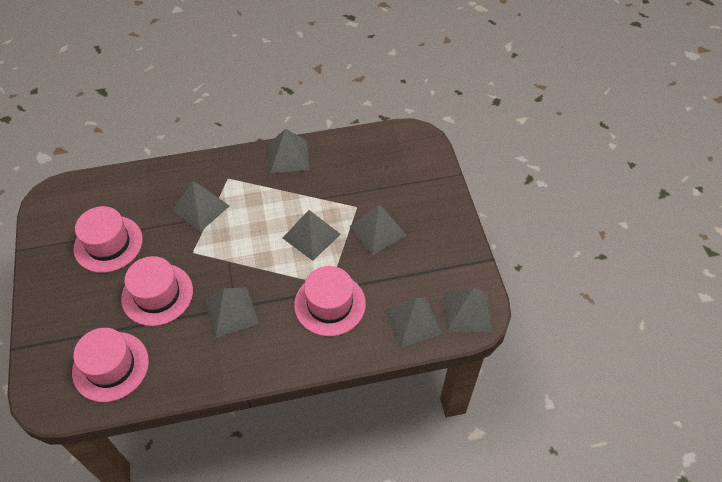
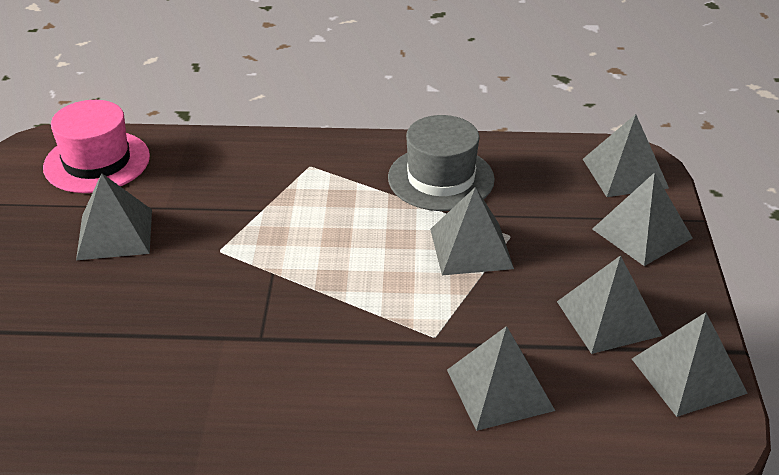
grey hat: 0 -> 1
pink hat: 4 -> 1

